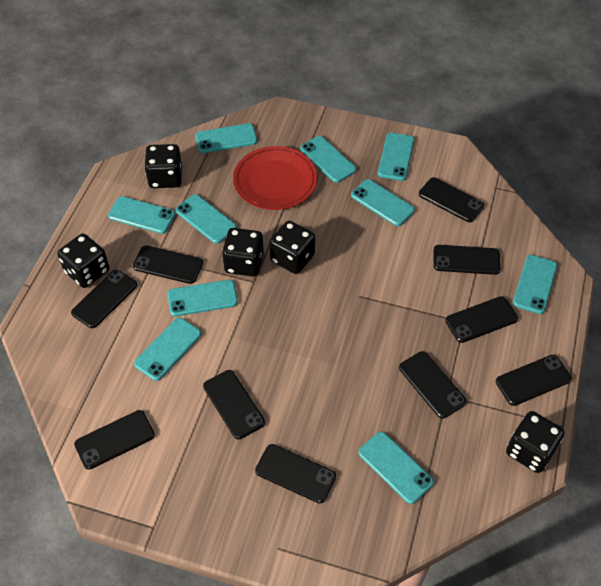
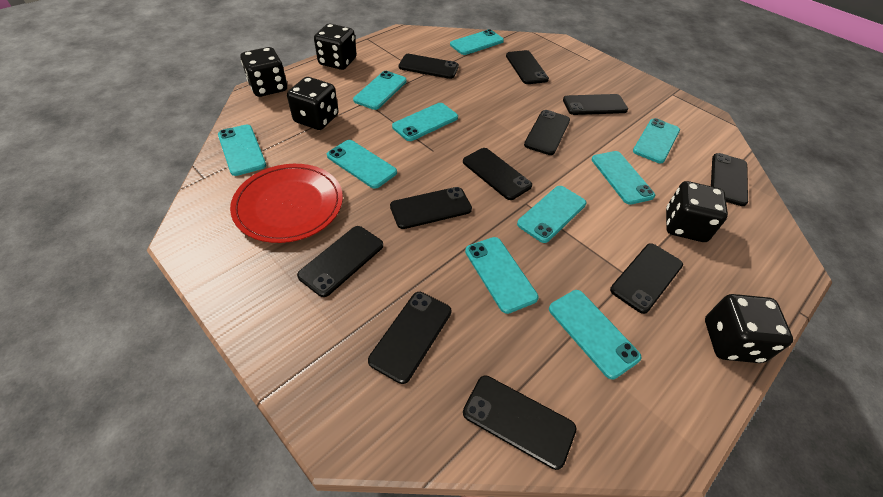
black phone: 10 -> 11

